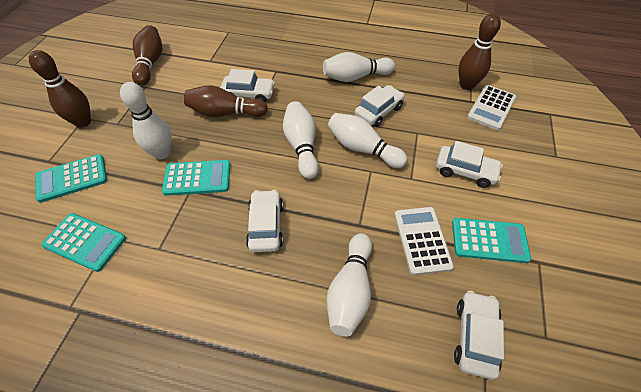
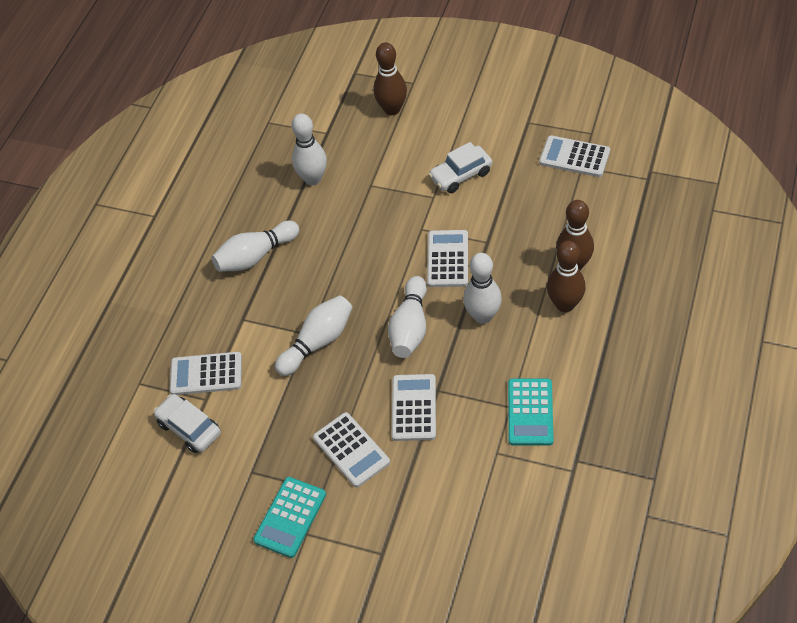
brown bowling pin: 4 -> 3
turquoise calculator: 4 -> 2
white calculator: 2 -> 5
white car: 5 -> 2

